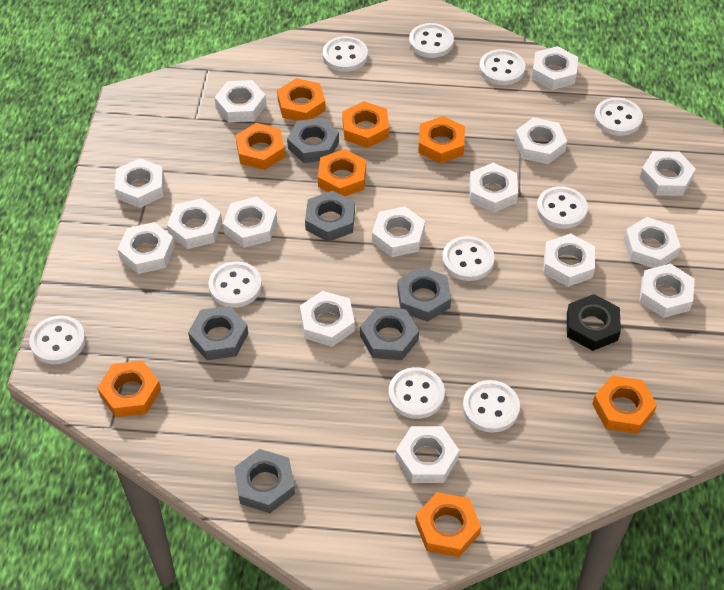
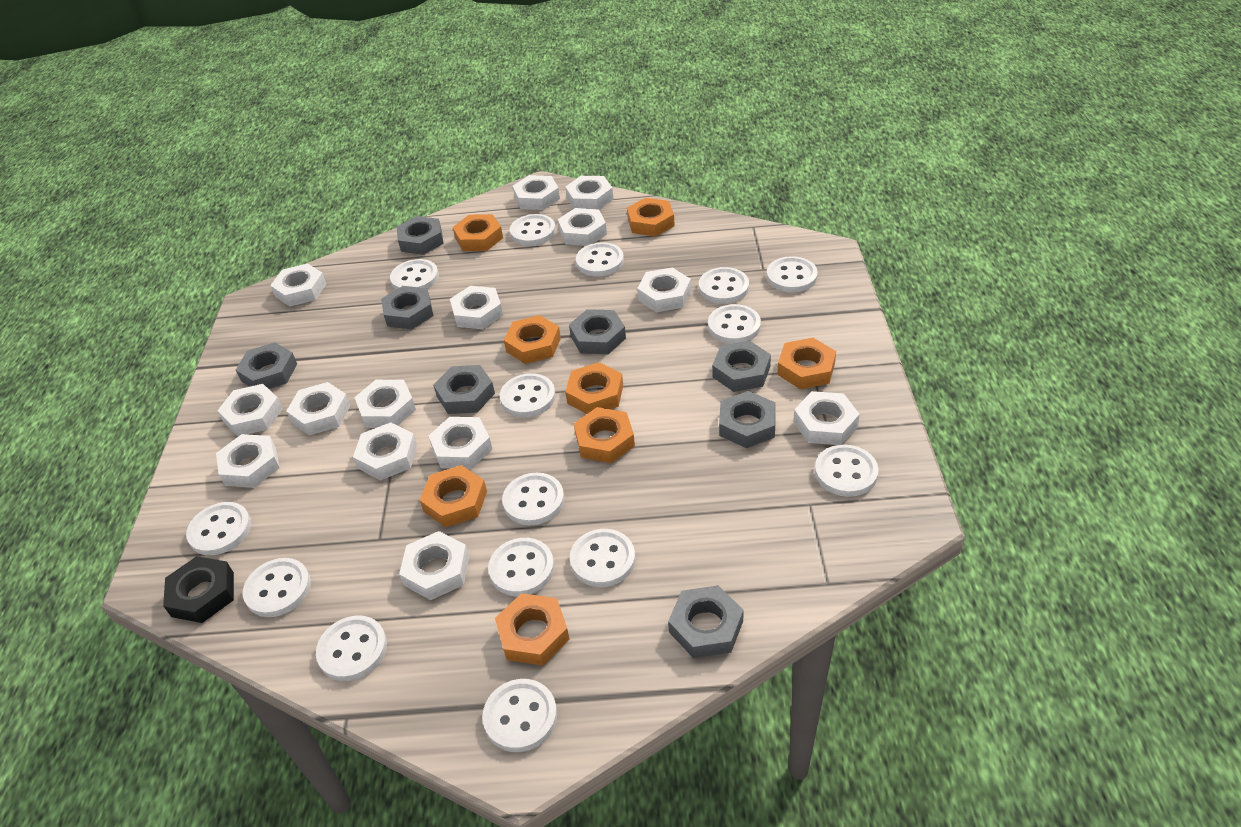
grey nut: 6 -> 8
white button: 10 -> 15
white nut: 15 -> 14

